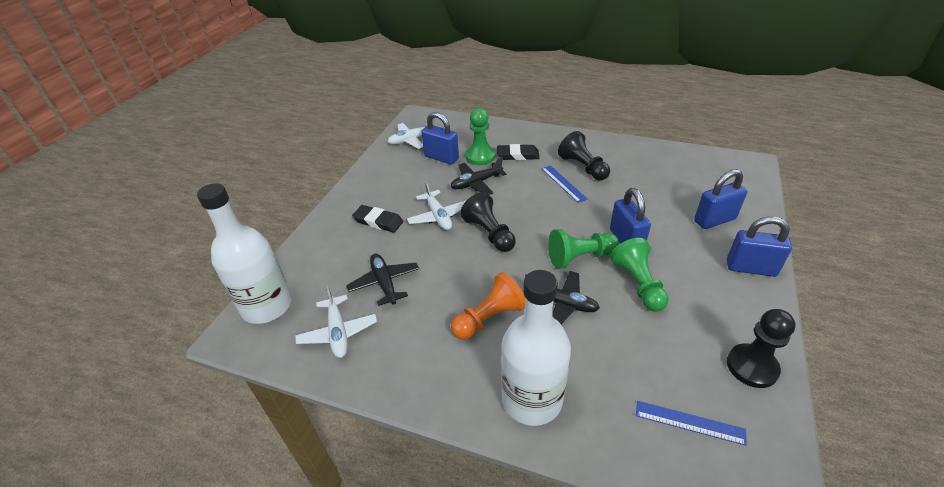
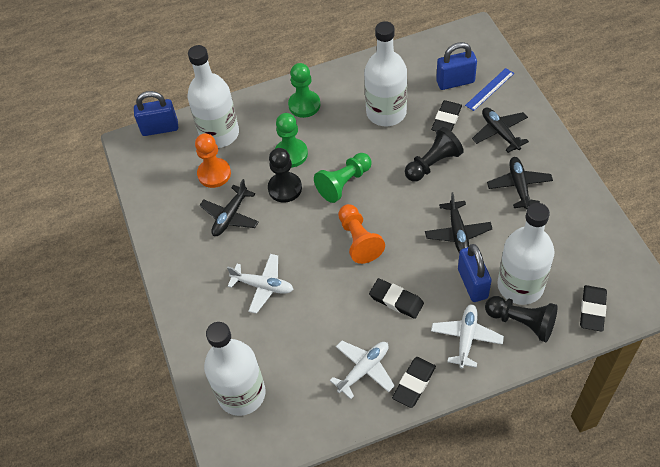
black eraser: 2 -> 4
black plane: 3 -> 4
blue padlock: 4 -> 3
blue ruler: 2 -> 1
orange pawn: 1 -> 2
white bottle: 2 -> 4

